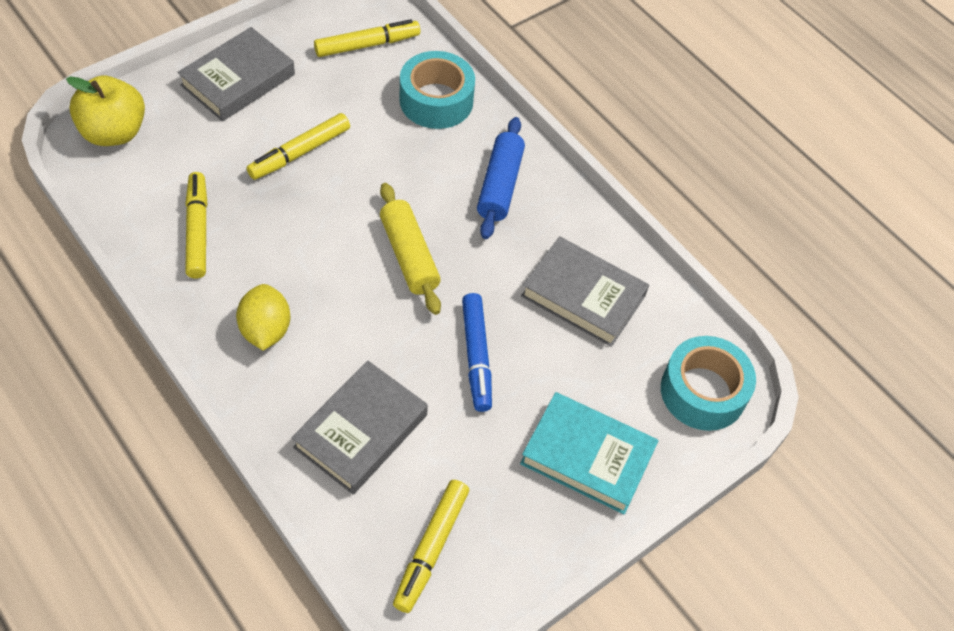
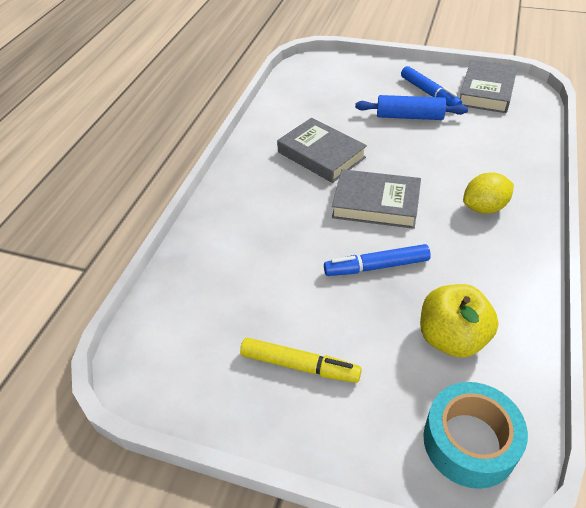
blue marker: 1 -> 2
turquoise book: 1 -> 0
turquoise tape: 2 -> 1
yellow marker: 4 -> 1
yellow rolling pin: 1 -> 0

